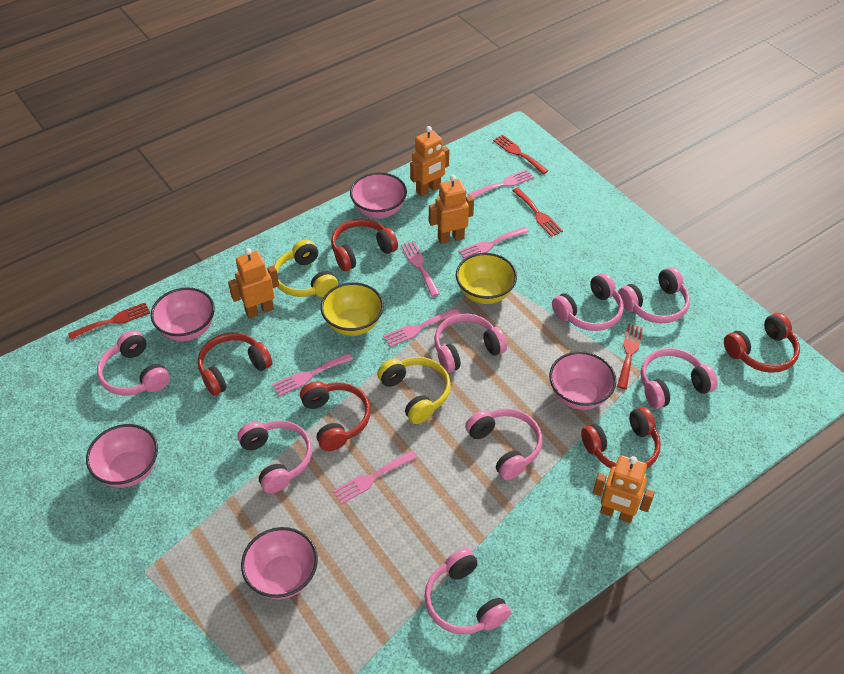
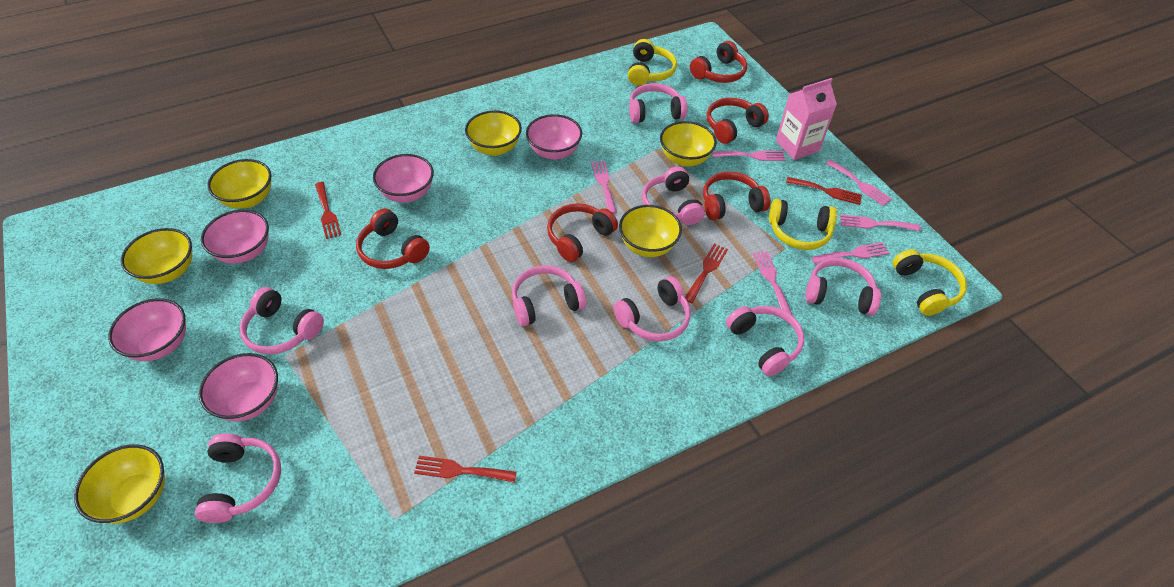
orange robot: 4 -> 0
pink carton: 0 -> 1
yellow bowl: 2 -> 6
yellow headphones: 2 -> 3

